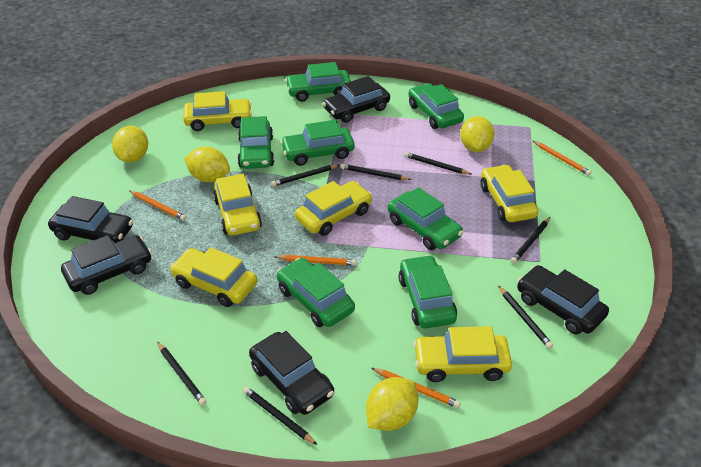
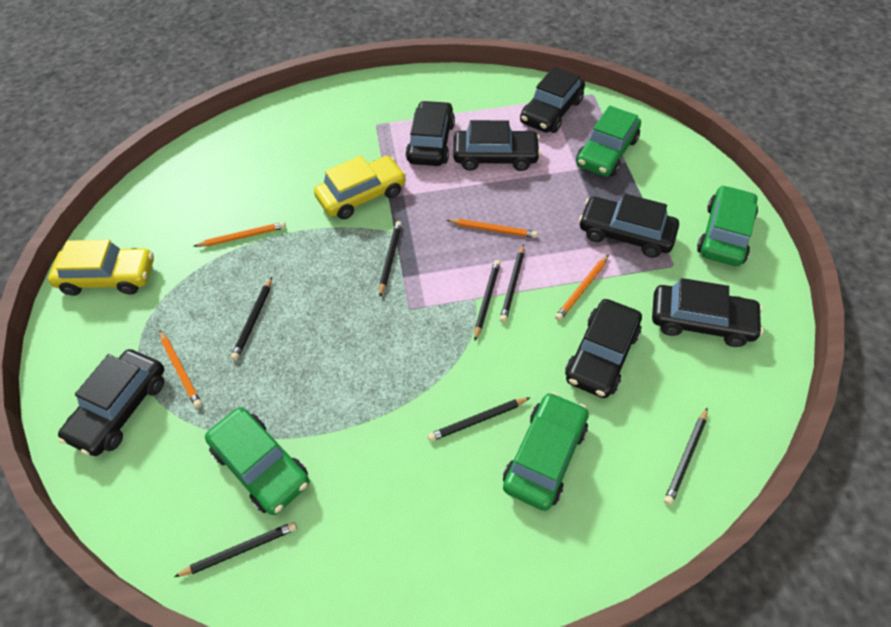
black car: 5 -> 7
green car: 7 -> 4
yellow car: 6 -> 2
yellow lemon: 4 -> 0

